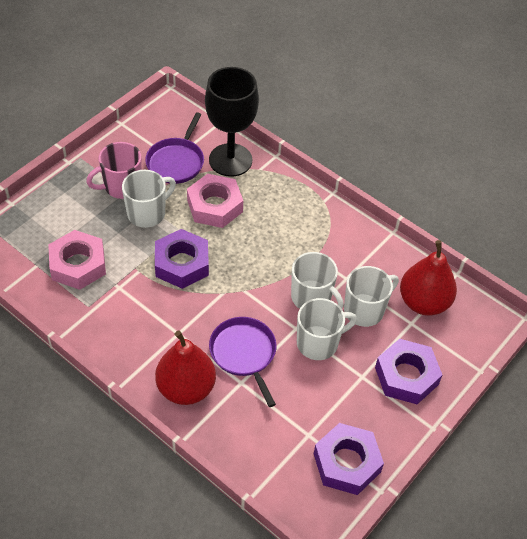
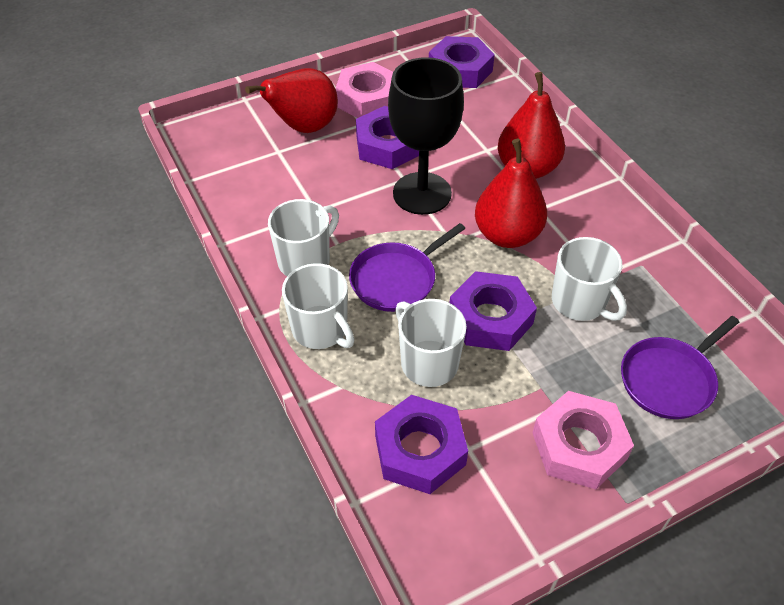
pink mug: 1 -> 0
purple nut: 3 -> 4
red pear: 2 -> 3

